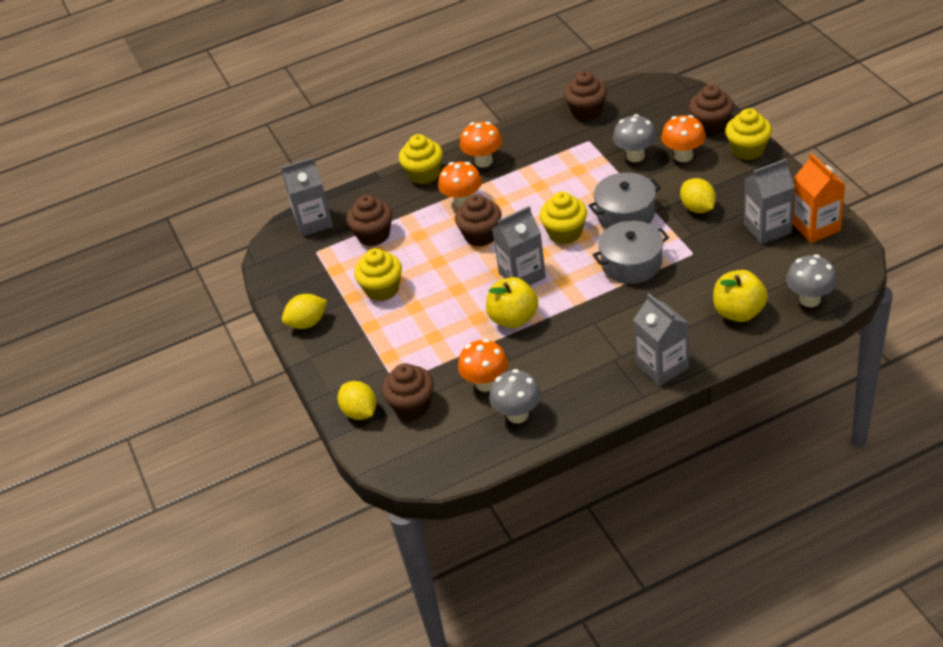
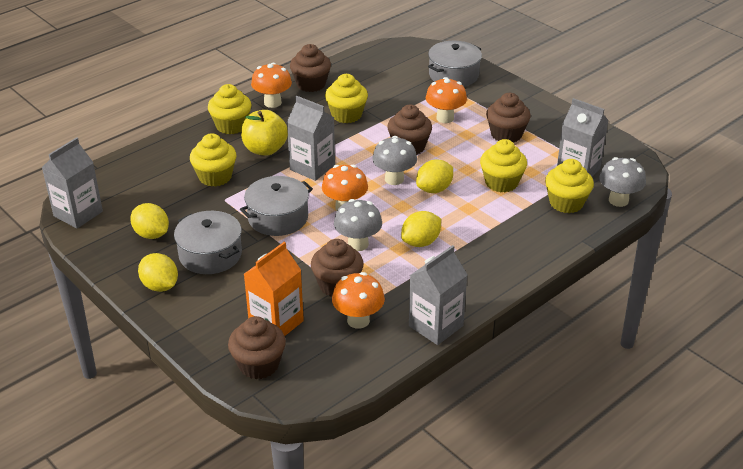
grey pot: 2 -> 3
yellow apple: 2 -> 1
yellow cupcake: 4 -> 5
yellow lemon: 3 -> 4

